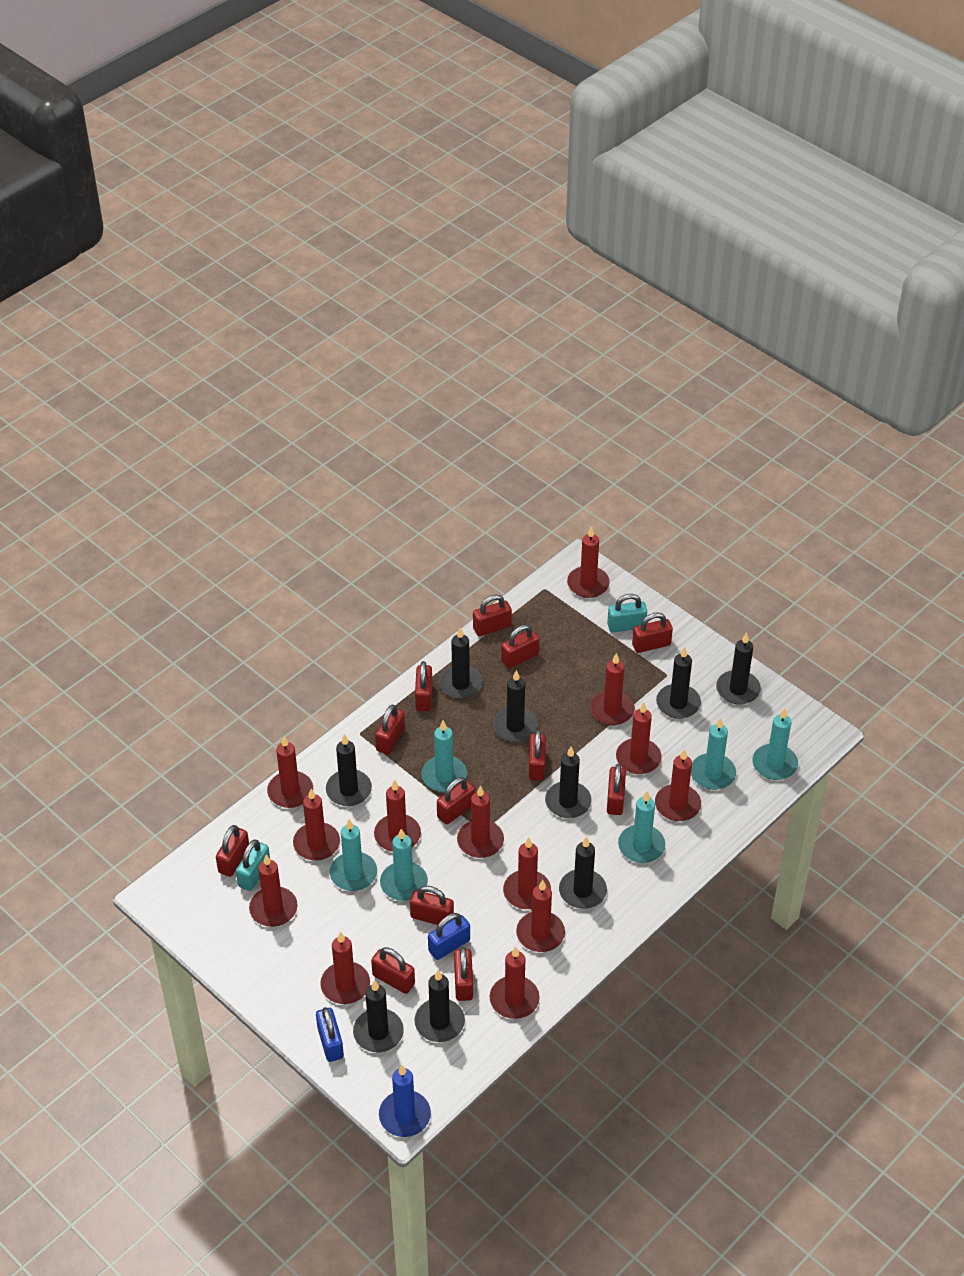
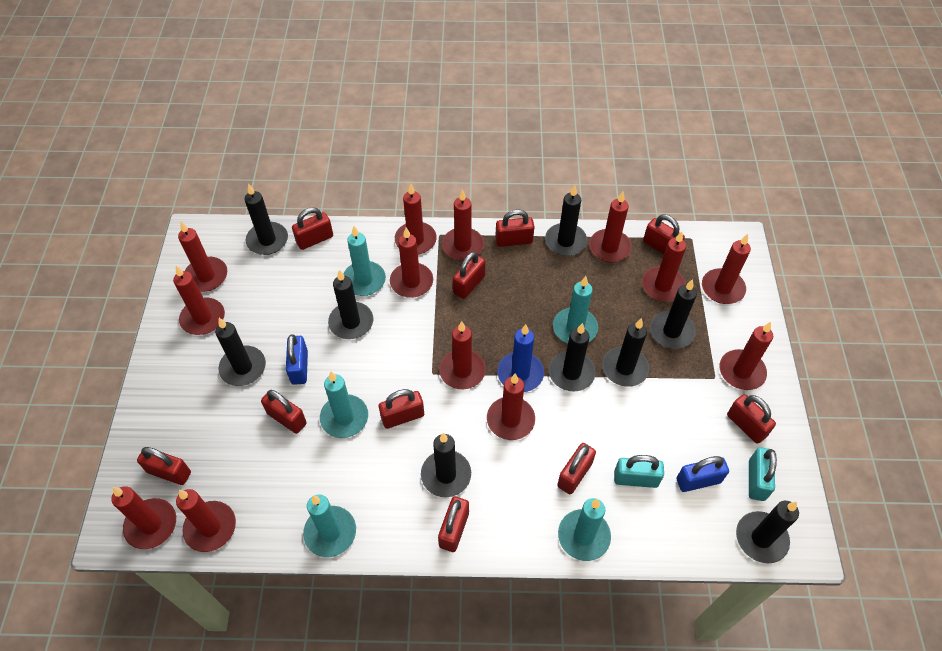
red padlock: 12 -> 10
turquoise candle: 6 -> 5

